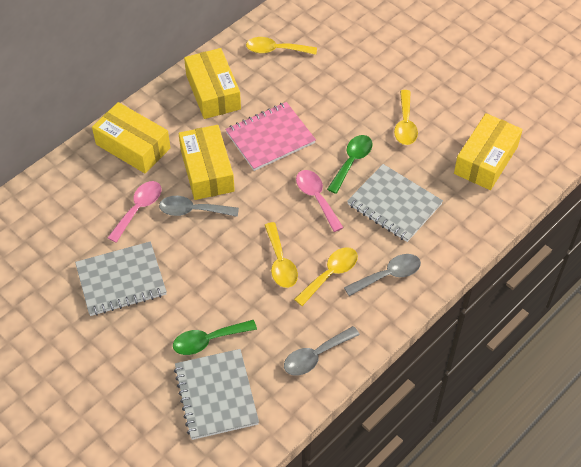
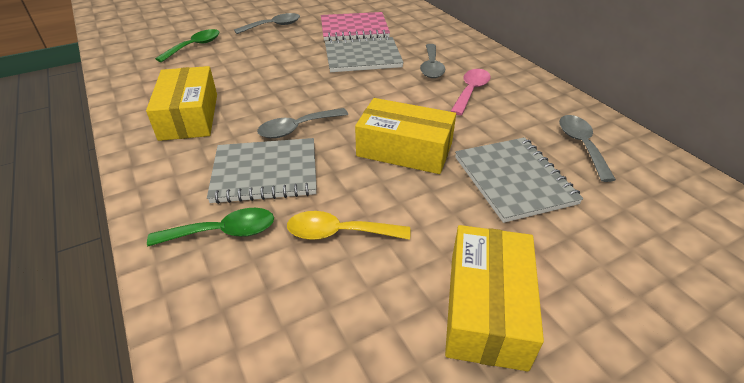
grey spoon: 3 -> 4
pink spoon: 2 -> 1
yellow box: 4 -> 3
yellow spoon: 4 -> 1

